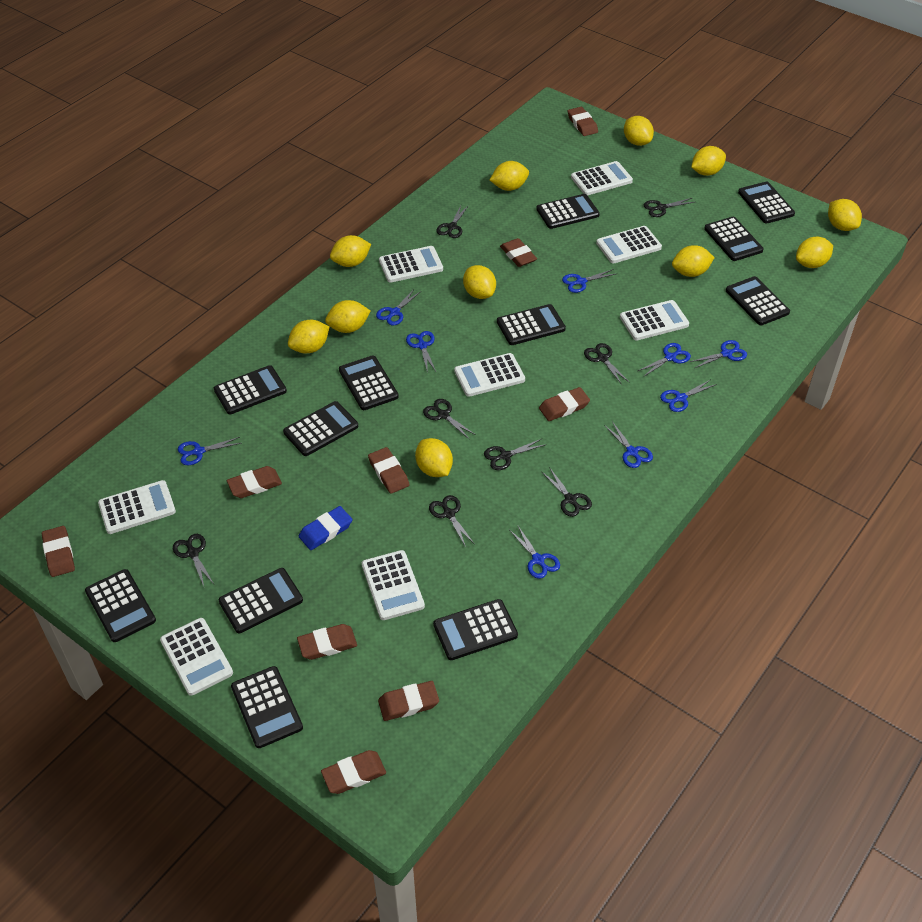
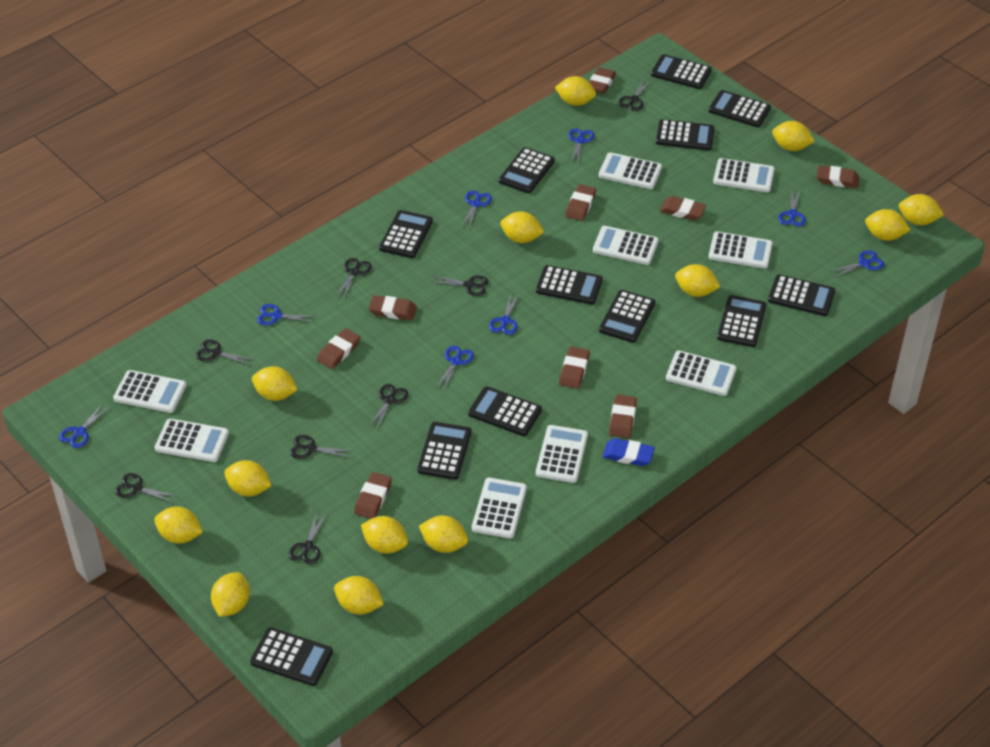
blue scissors: 9 -> 8
white calculator: 8 -> 9
yellow lemon: 11 -> 13

